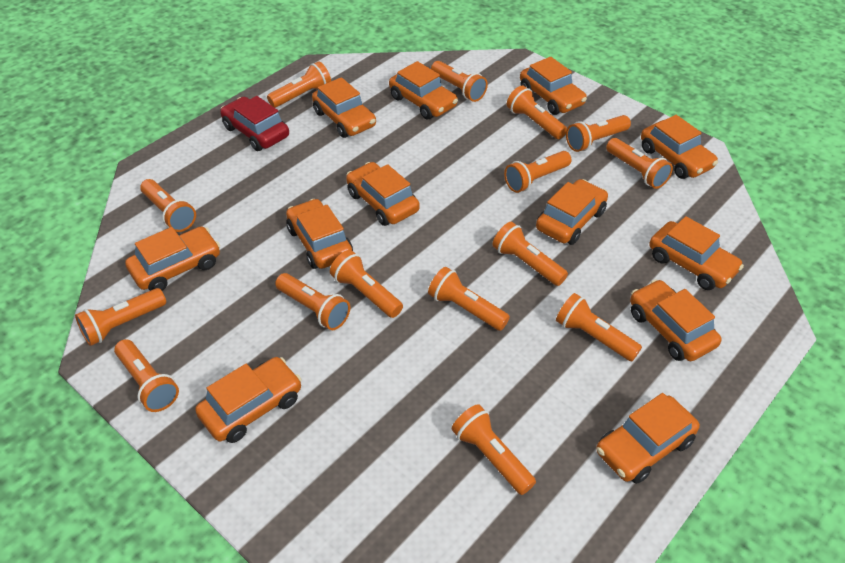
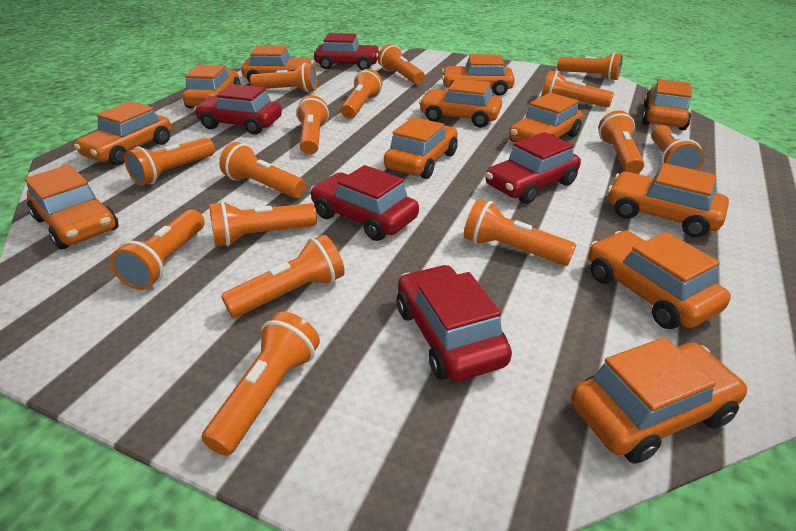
red car: 1 -> 5

